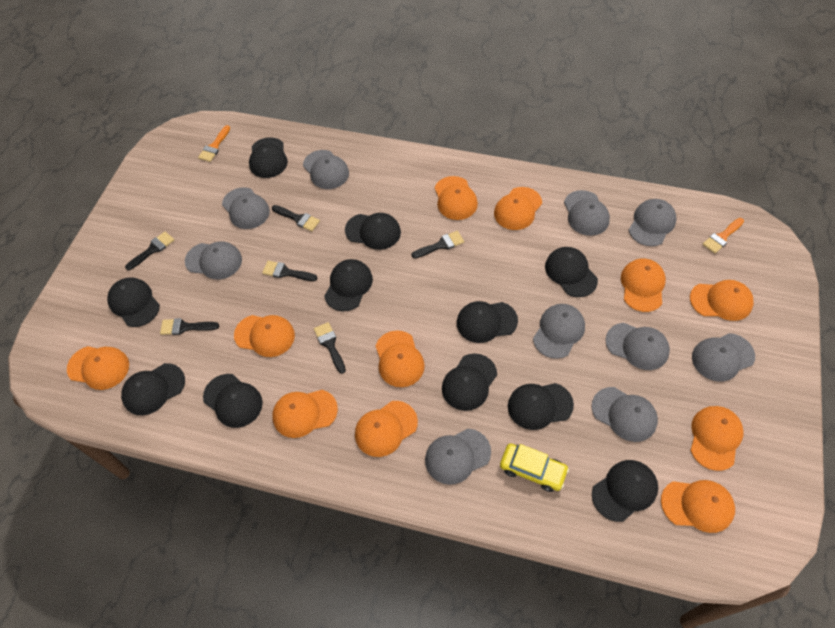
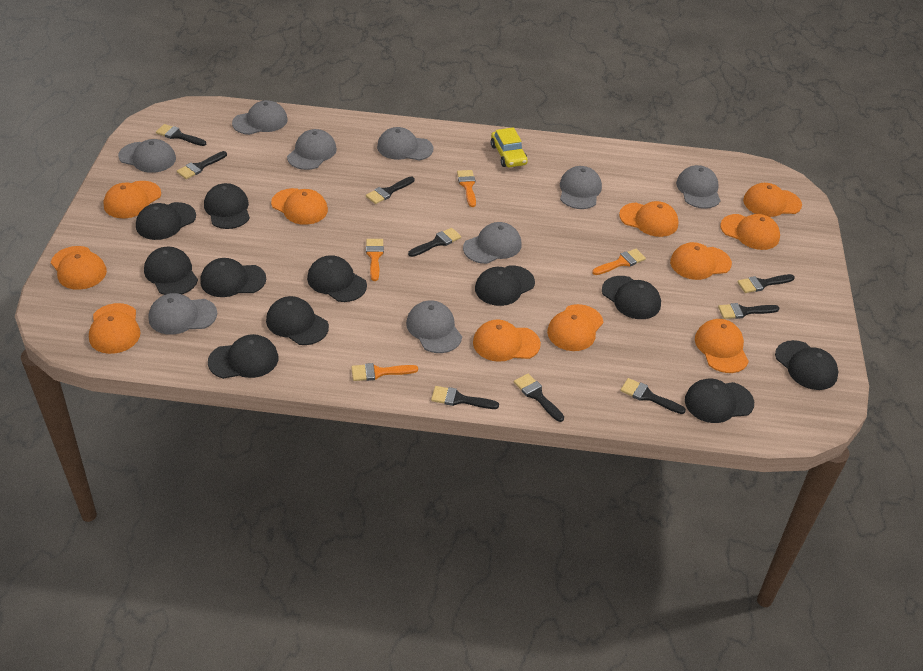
black brush: 6 -> 9
grey cap: 10 -> 9
orange brush: 2 -> 4

